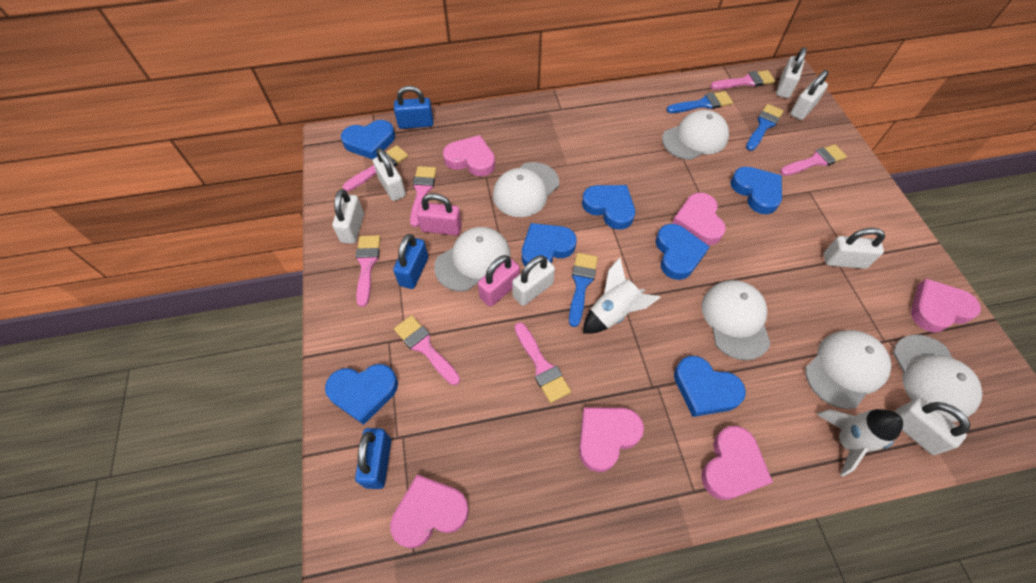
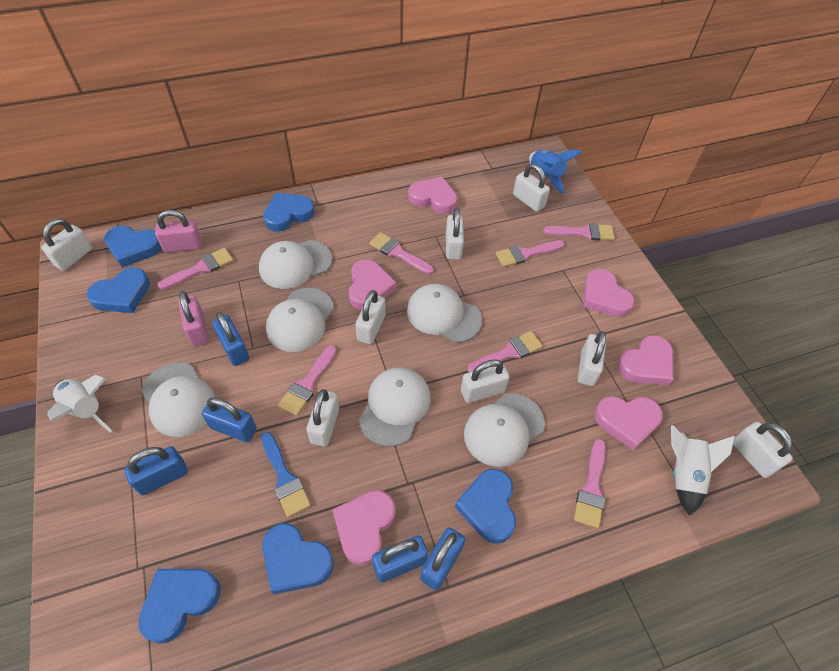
blue brush: 3 -> 1
blue heart: 7 -> 6
blue padlock: 3 -> 5
blue rocket: 0 -> 1
white padlock: 7 -> 8

